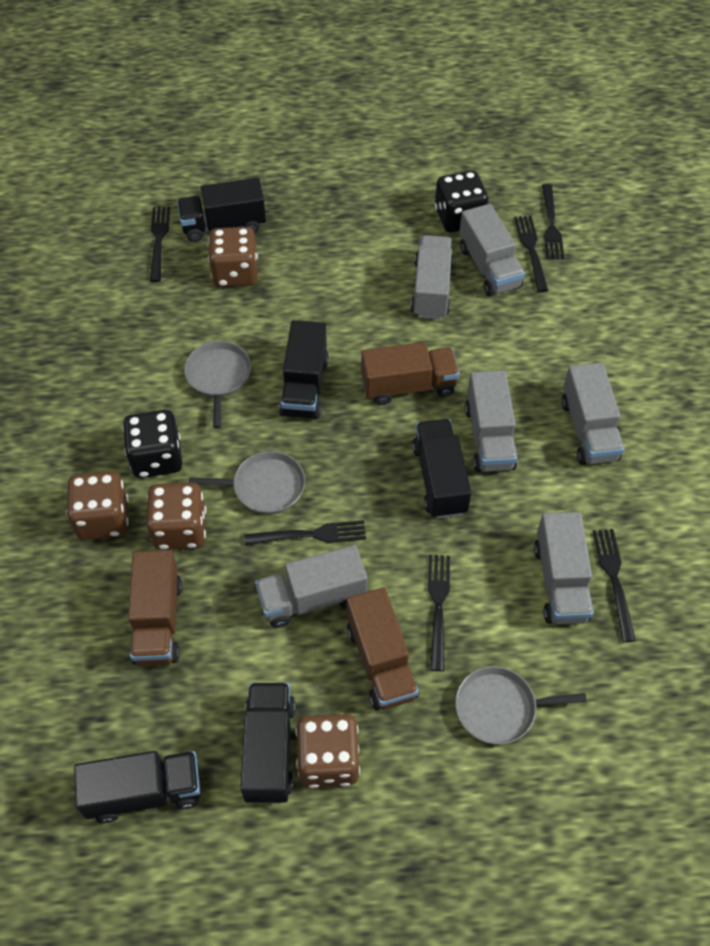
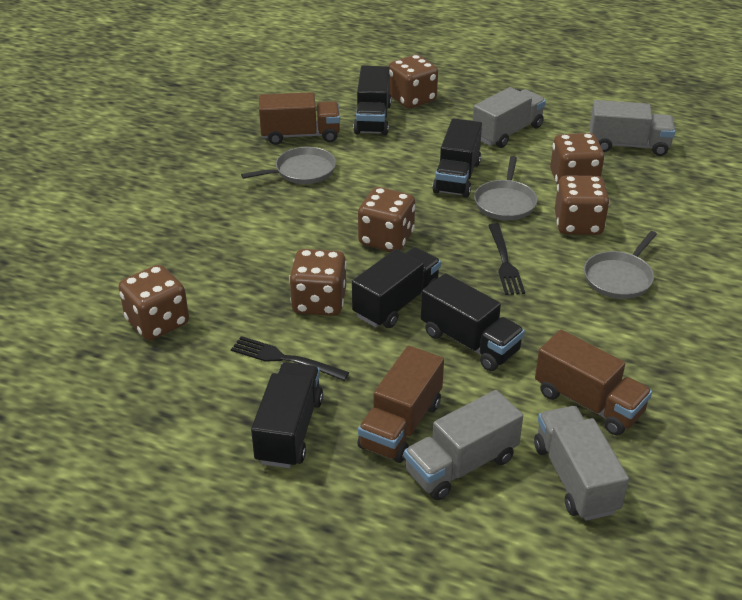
black dice: 2 -> 0
black fork: 6 -> 2
brown dice: 4 -> 6
grey truck: 6 -> 4

